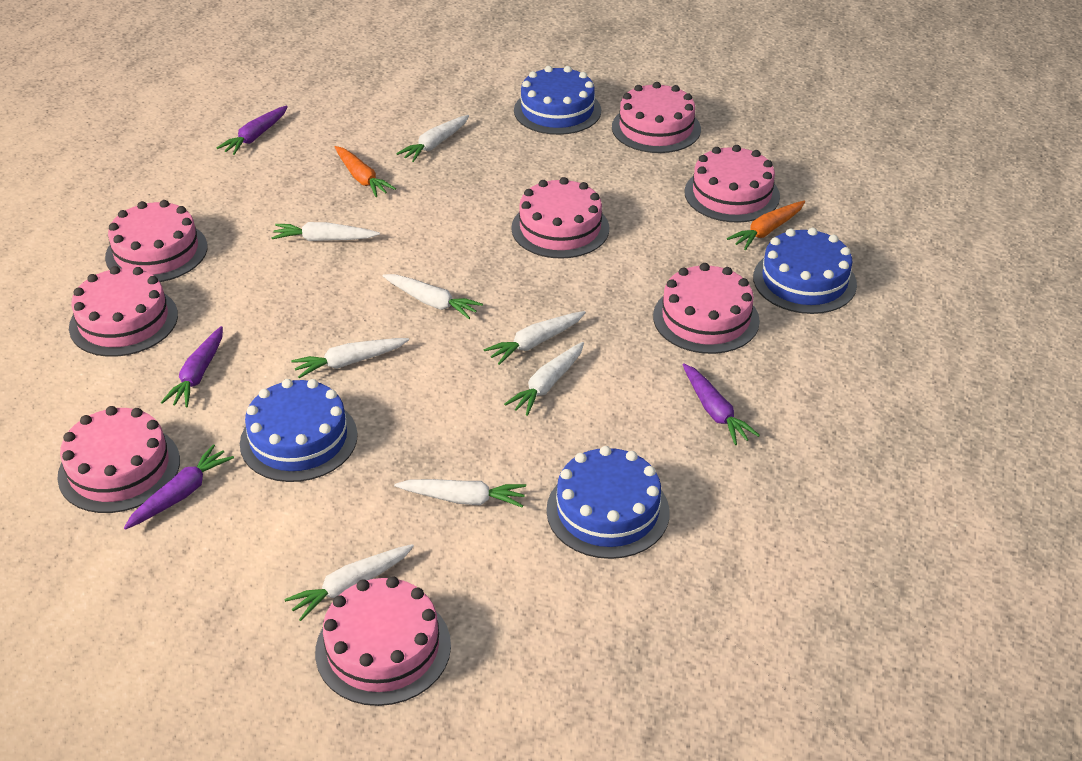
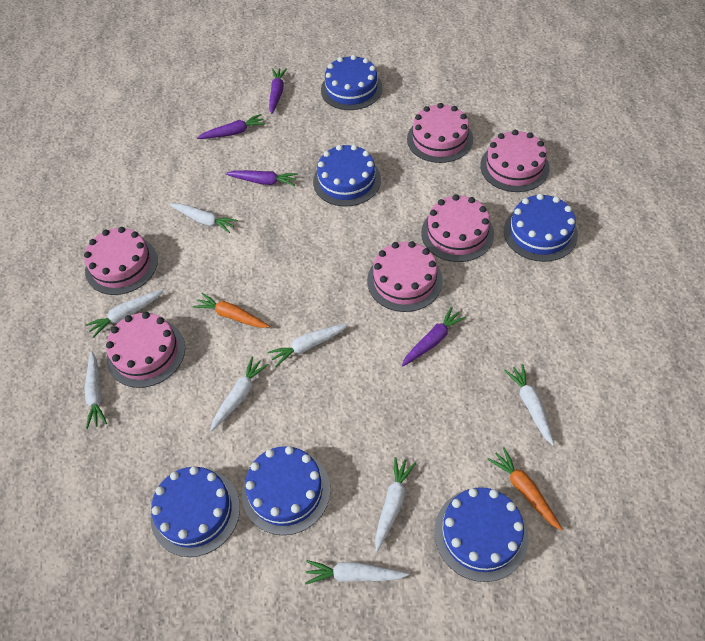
blue cake: 4 -> 6
pink cake: 8 -> 6

